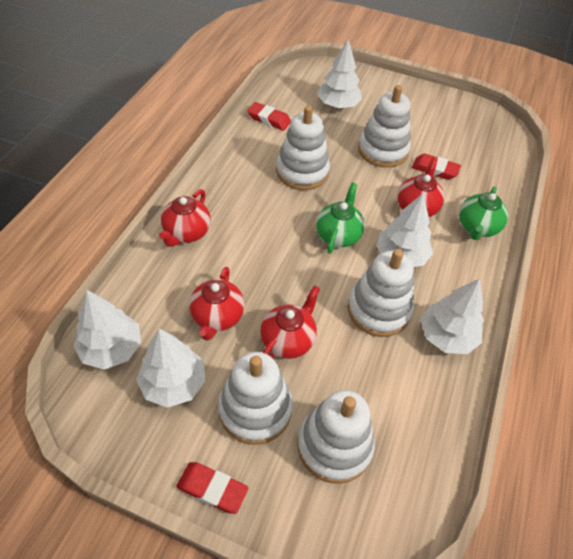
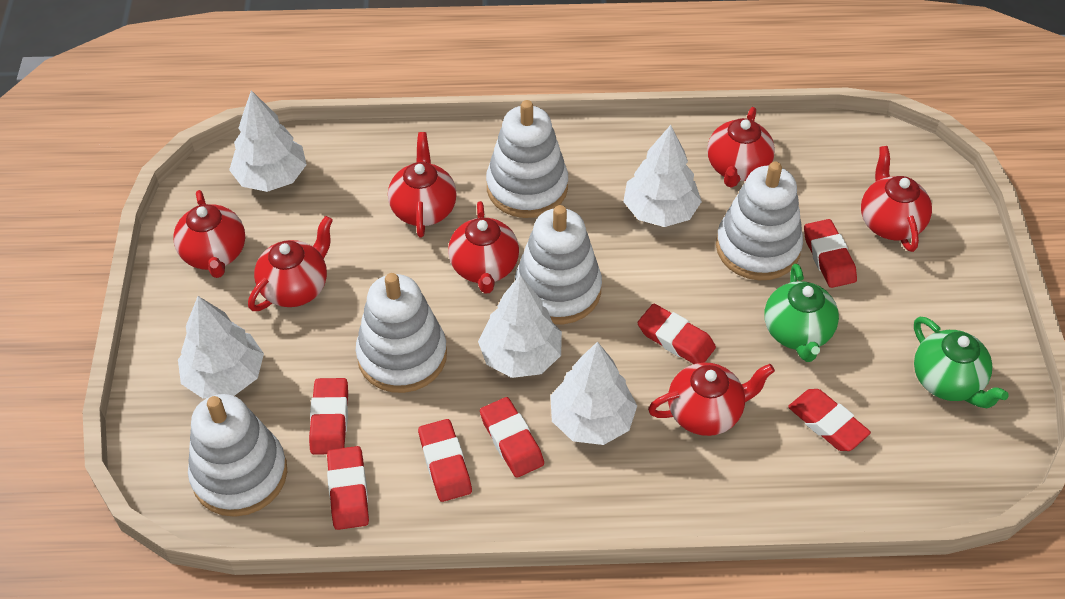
red eraser: 3 -> 7
red teapot: 4 -> 7

